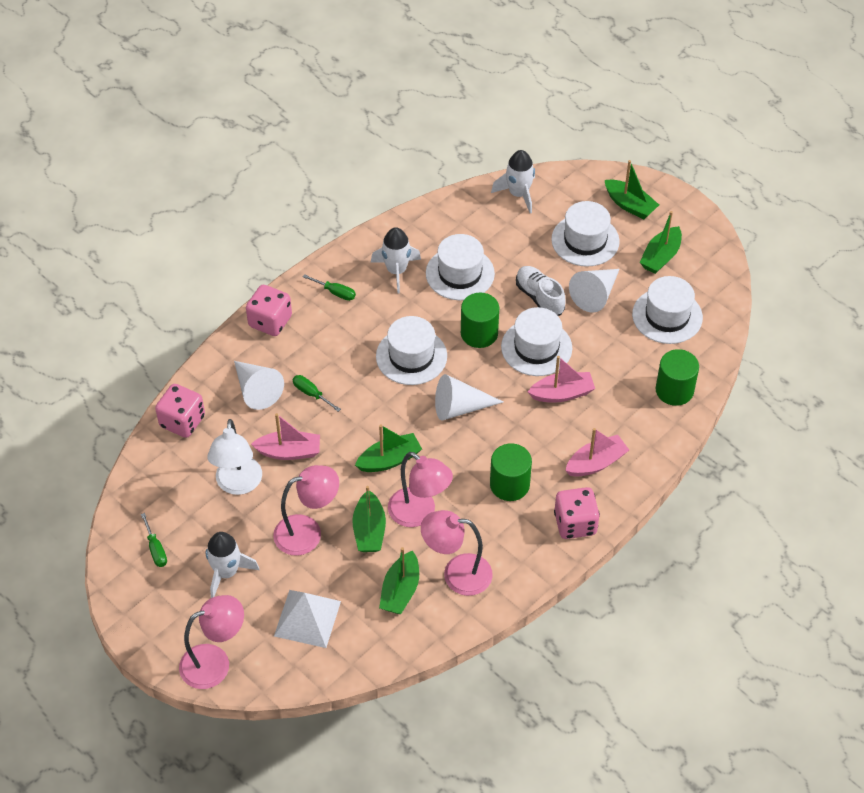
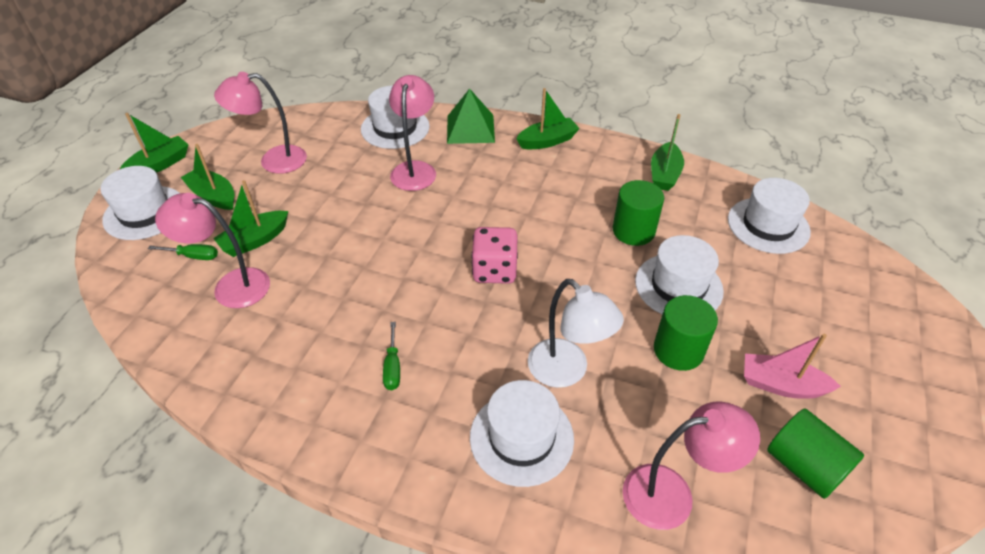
green pyramid: 0 -> 1
green screwdriver: 3 -> 2
pink boat: 3 -> 1
pink dice: 3 -> 1
white cone: 3 -> 0
white pyramid: 1 -> 0
white rocket: 3 -> 0
white shoe: 1 -> 0

